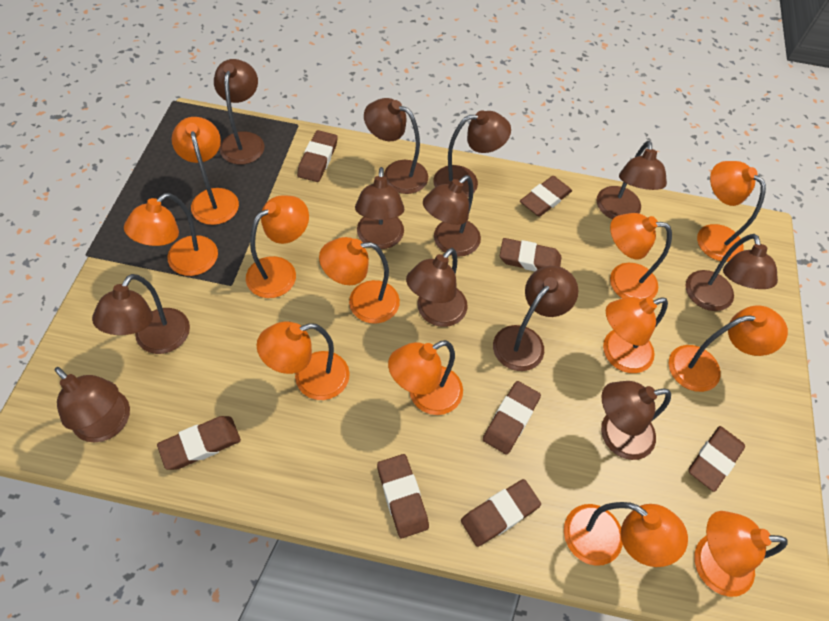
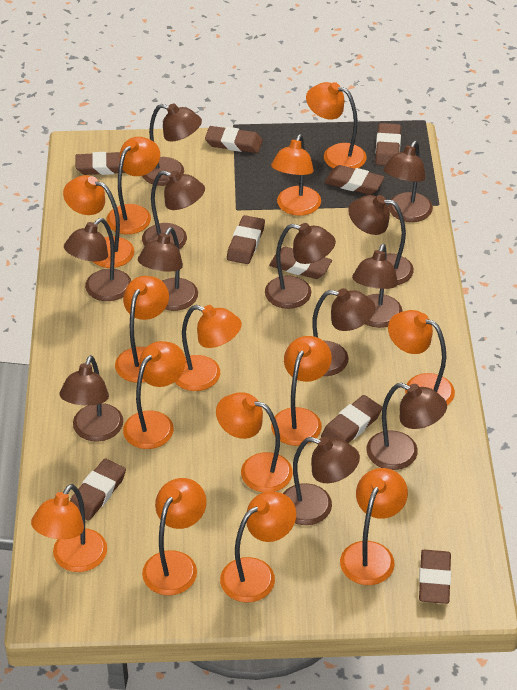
brown eraser: 8 -> 9
orange lamp: 12 -> 14

